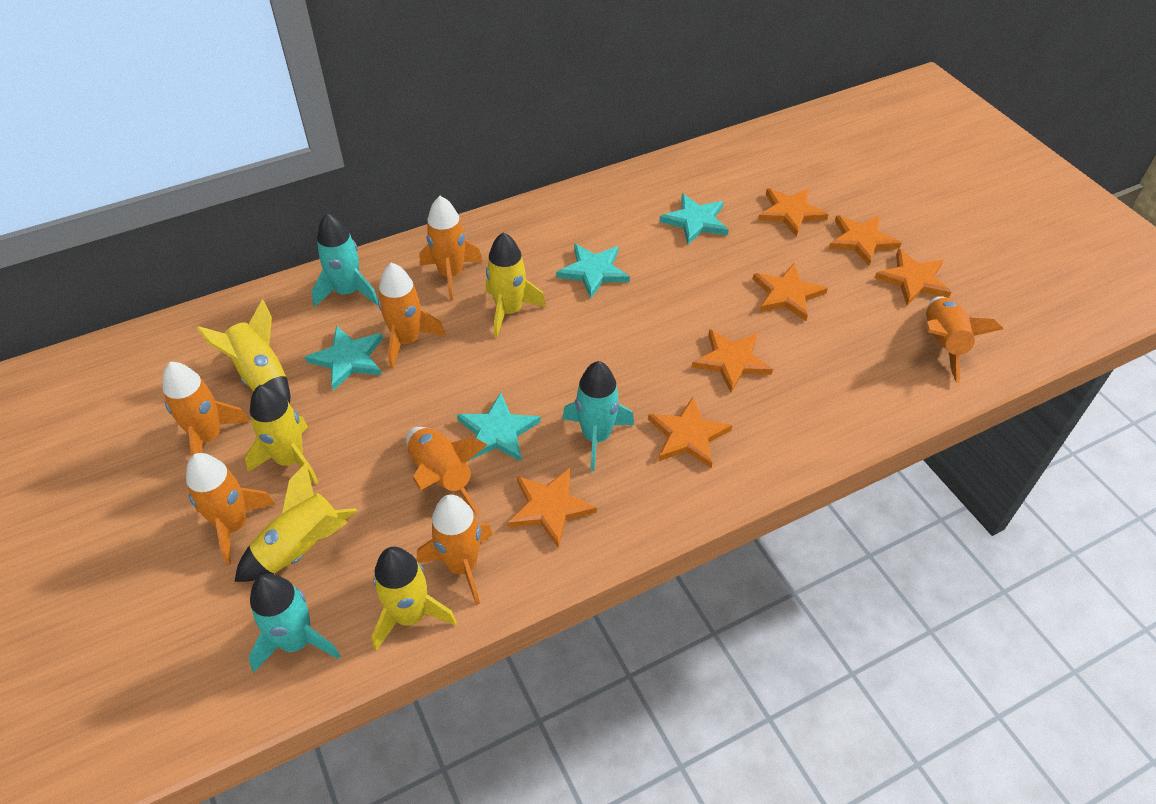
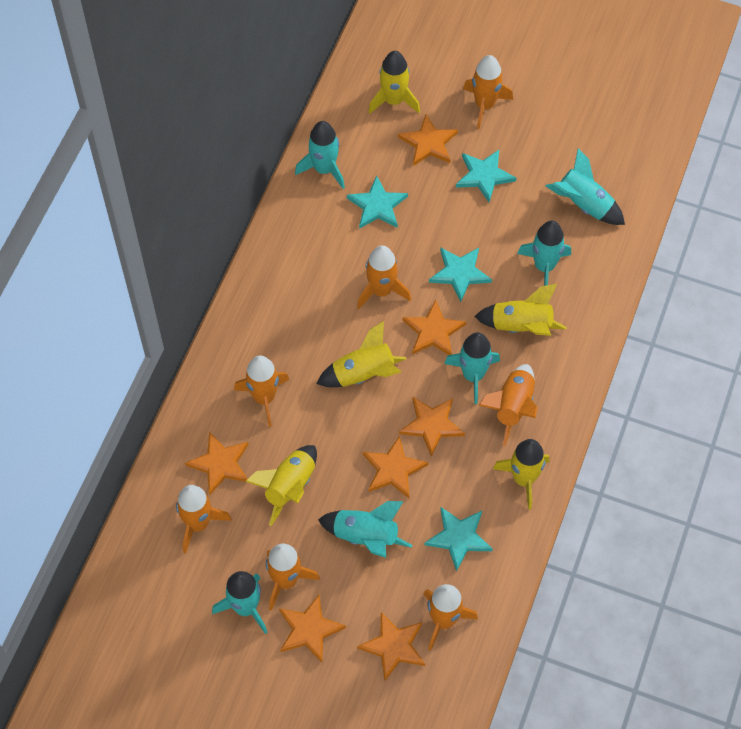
turquoise rocket: 3 -> 6

